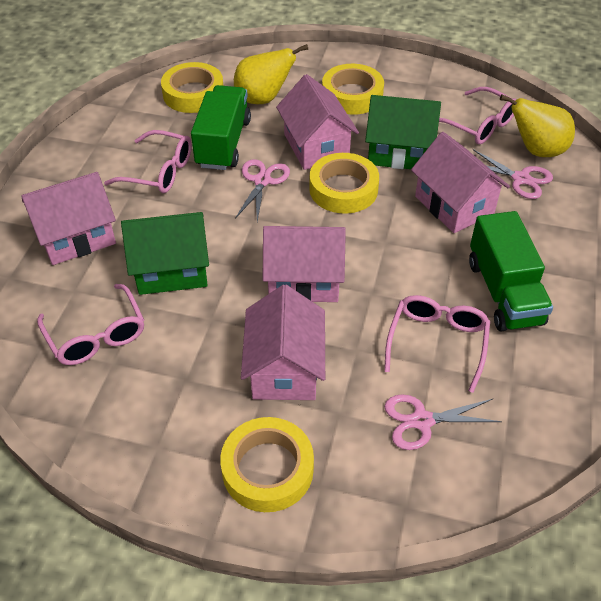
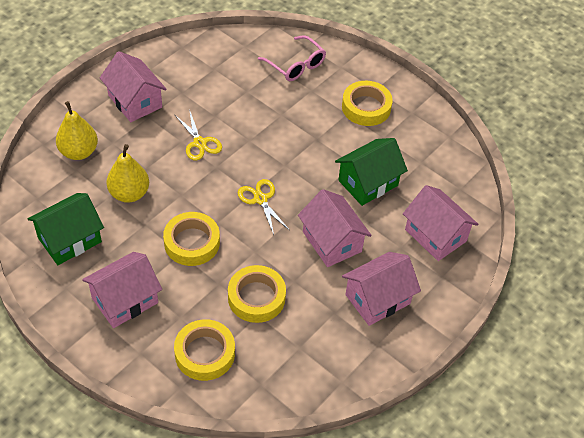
green truck: 2 -> 0
pink glasses: 4 -> 1
pink scissors: 3 -> 0
yellow scissors: 0 -> 2

